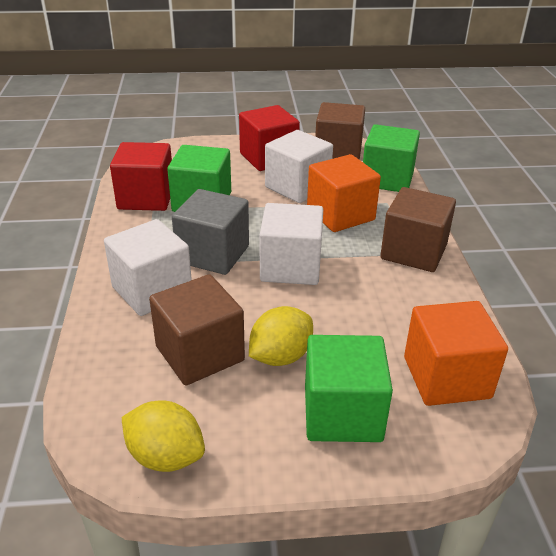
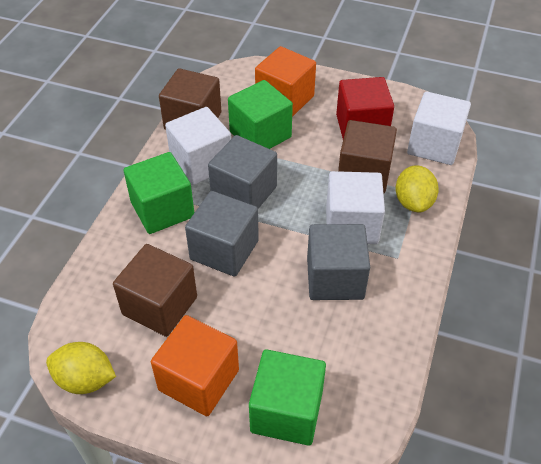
grey cube: 1 -> 3
red cube: 2 -> 1

